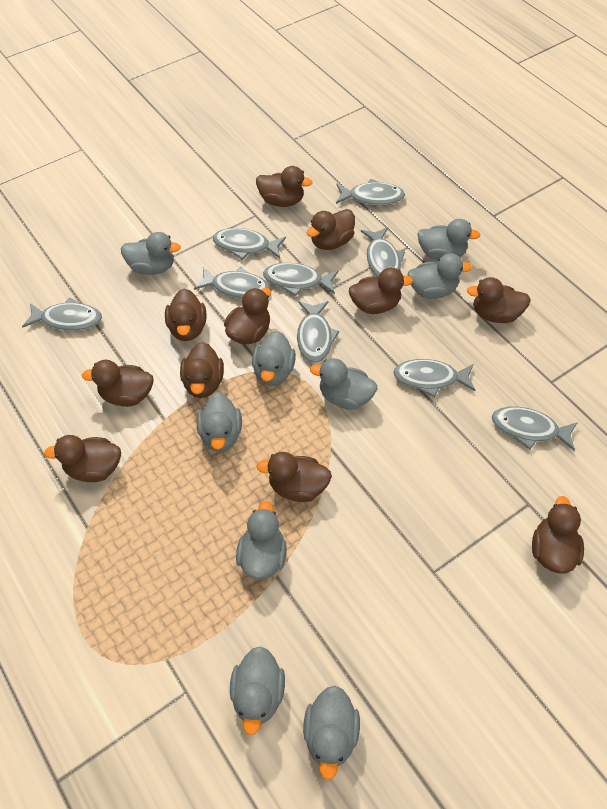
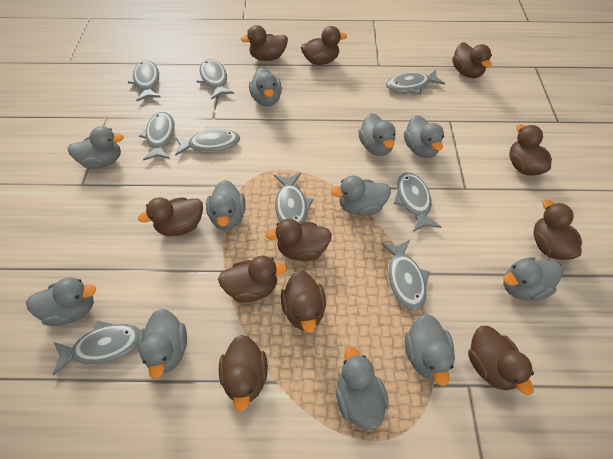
grey duck: 9 -> 11

